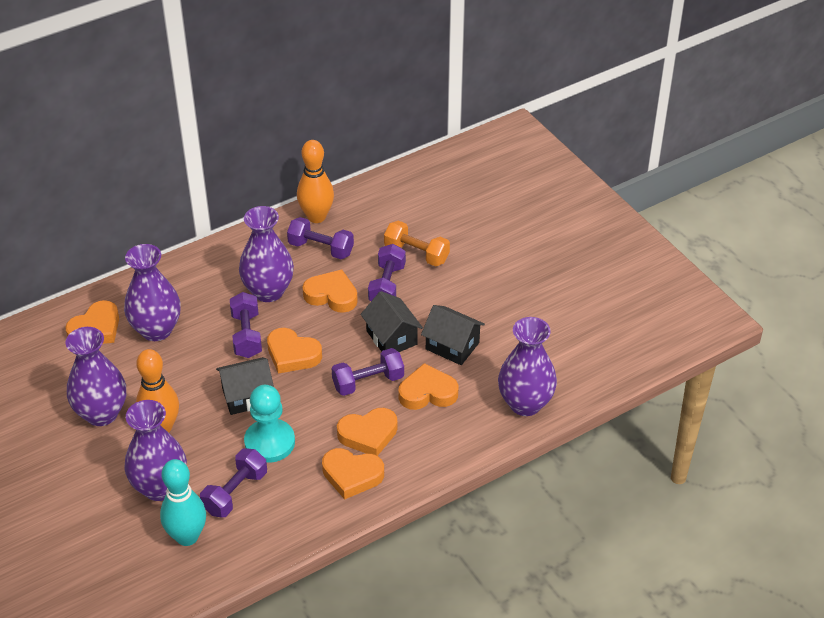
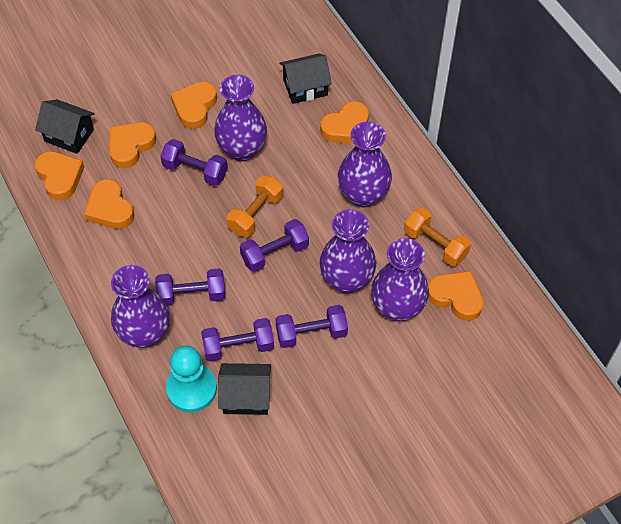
orange bowling pin: 2 -> 0
orange dumbbell: 1 -> 2
turquoise bowling pin: 1 -> 0

